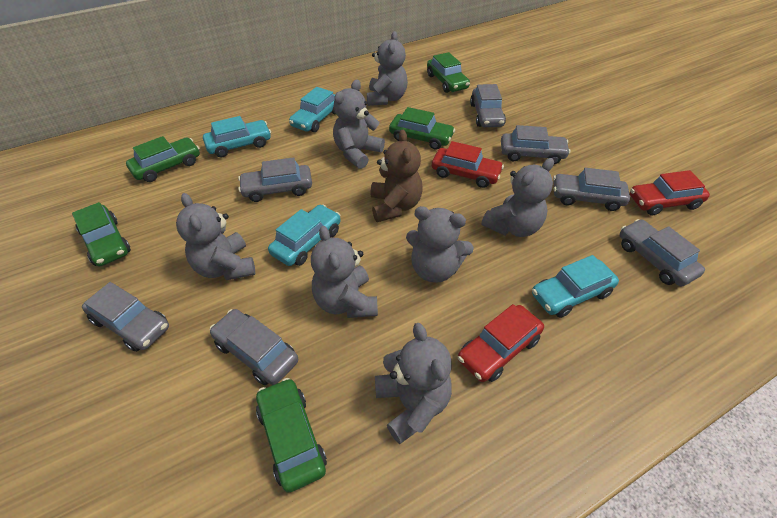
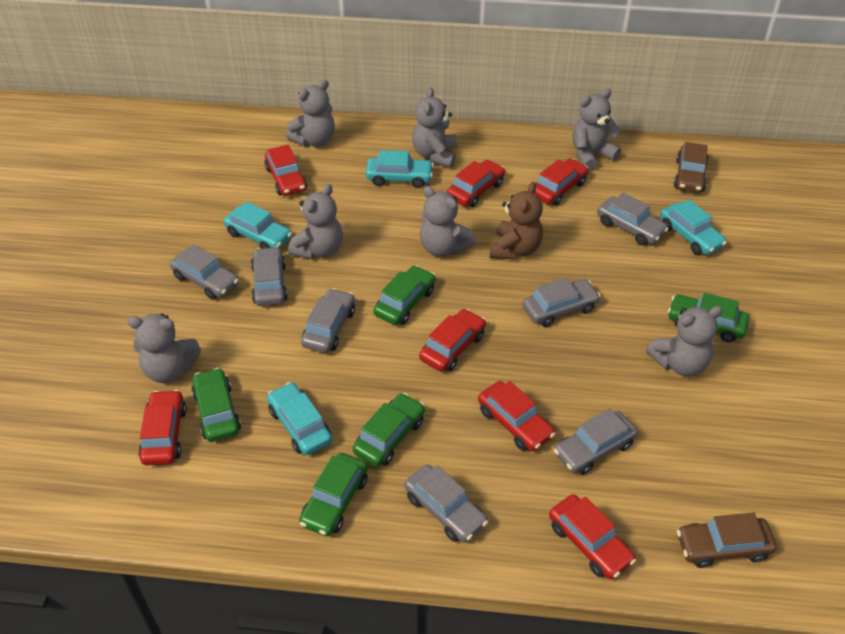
brown car: 0 -> 2
red car: 3 -> 7

